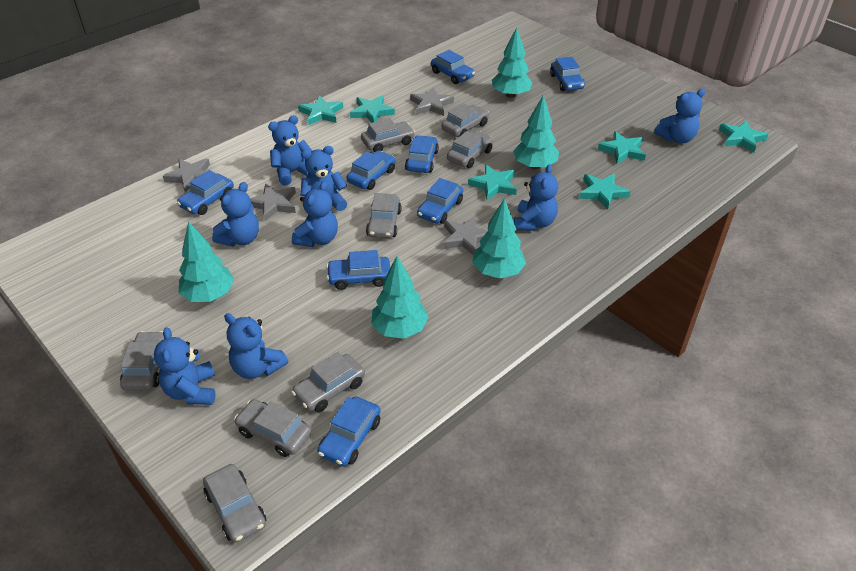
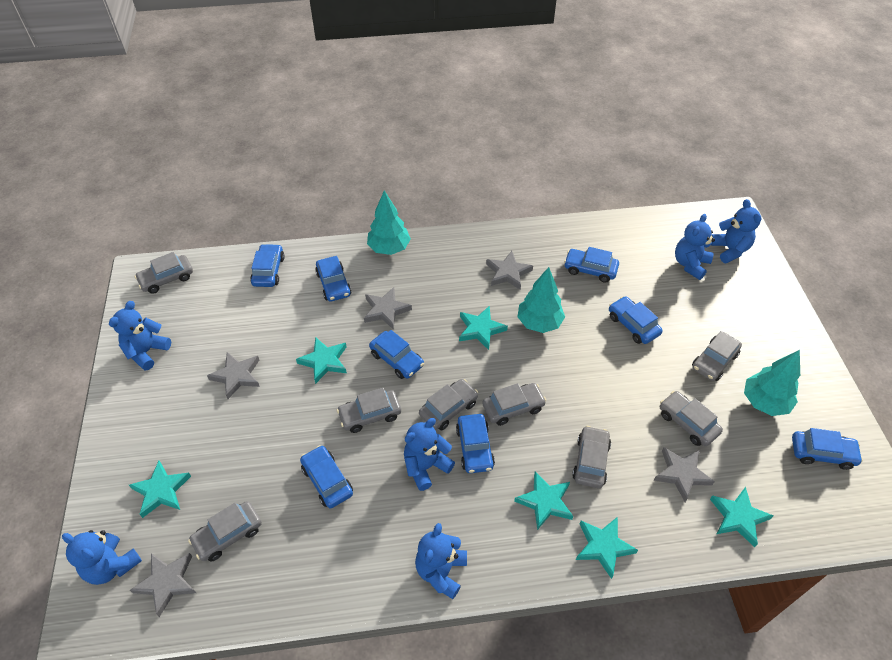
blue teddy bear: 8 -> 6
grey star: 4 -> 5
turquoise tree: 5 -> 3

